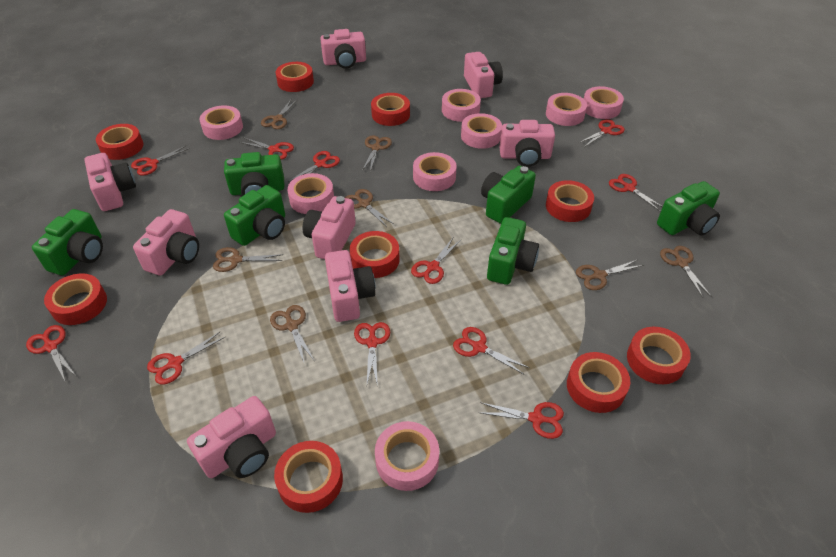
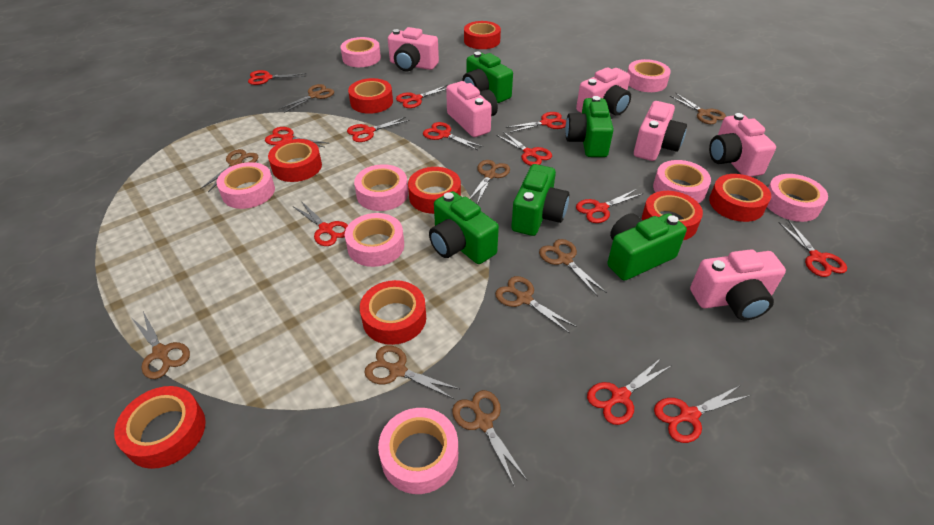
brown scissors: 7 -> 9
green camera: 6 -> 5
pink camera: 8 -> 6
red scissors: 11 -> 12
red tape: 9 -> 8

